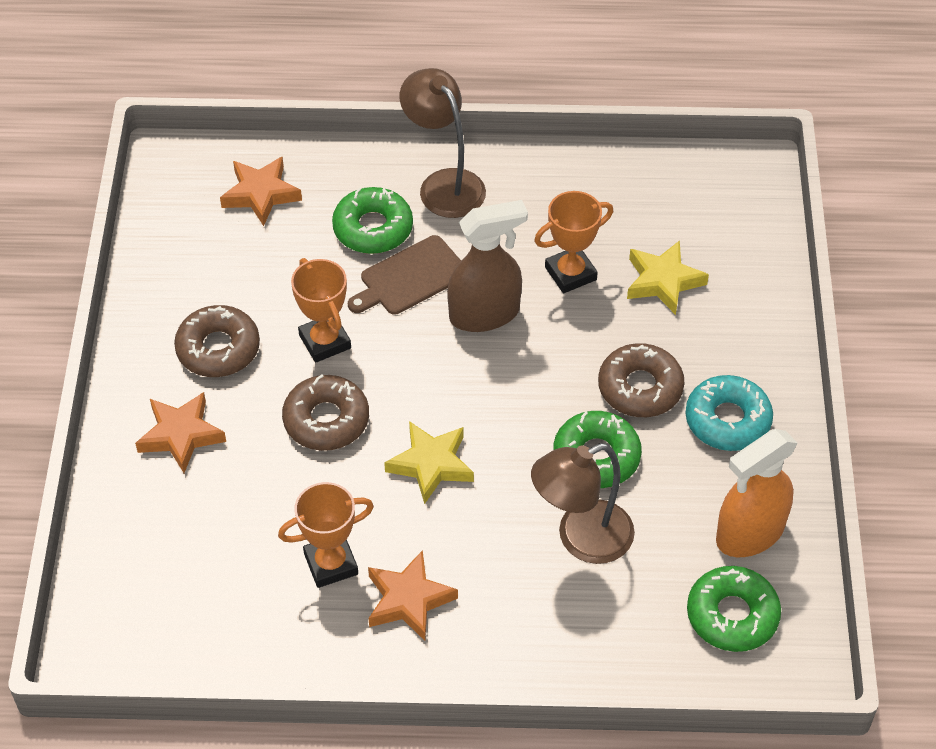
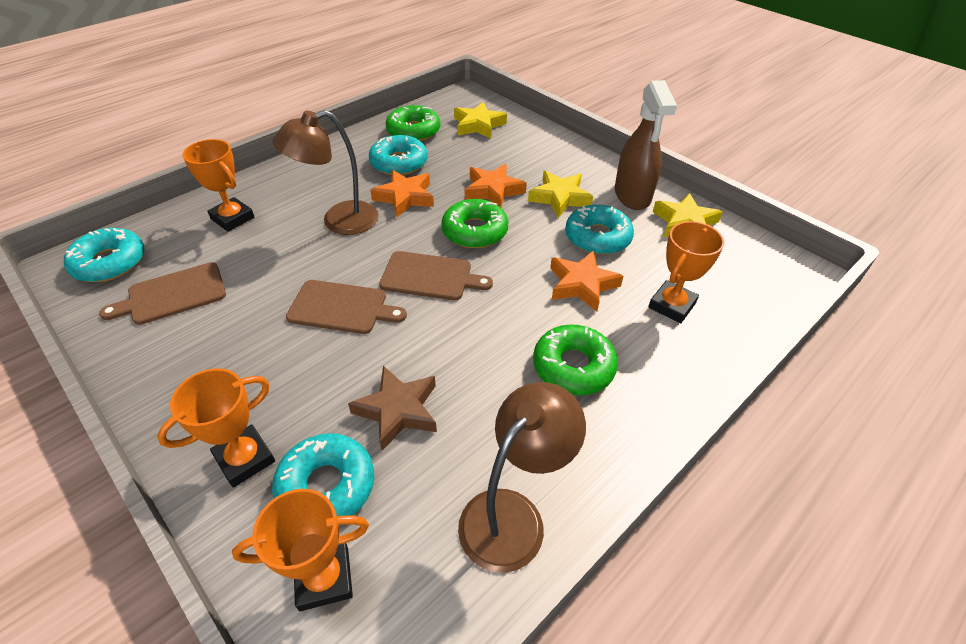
brown cutting board: 1 -> 3
brown donut: 3 -> 0
brown star: 0 -> 1
orange spray bottle: 1 -> 0
orange trophy: 3 -> 4
turquoise donut: 1 -> 4
yellow star: 2 -> 3

